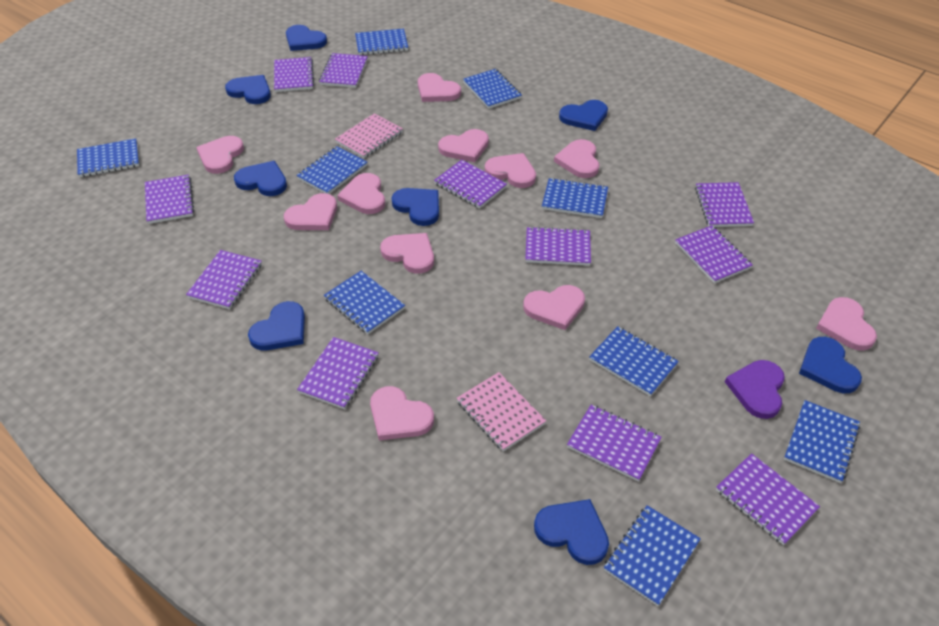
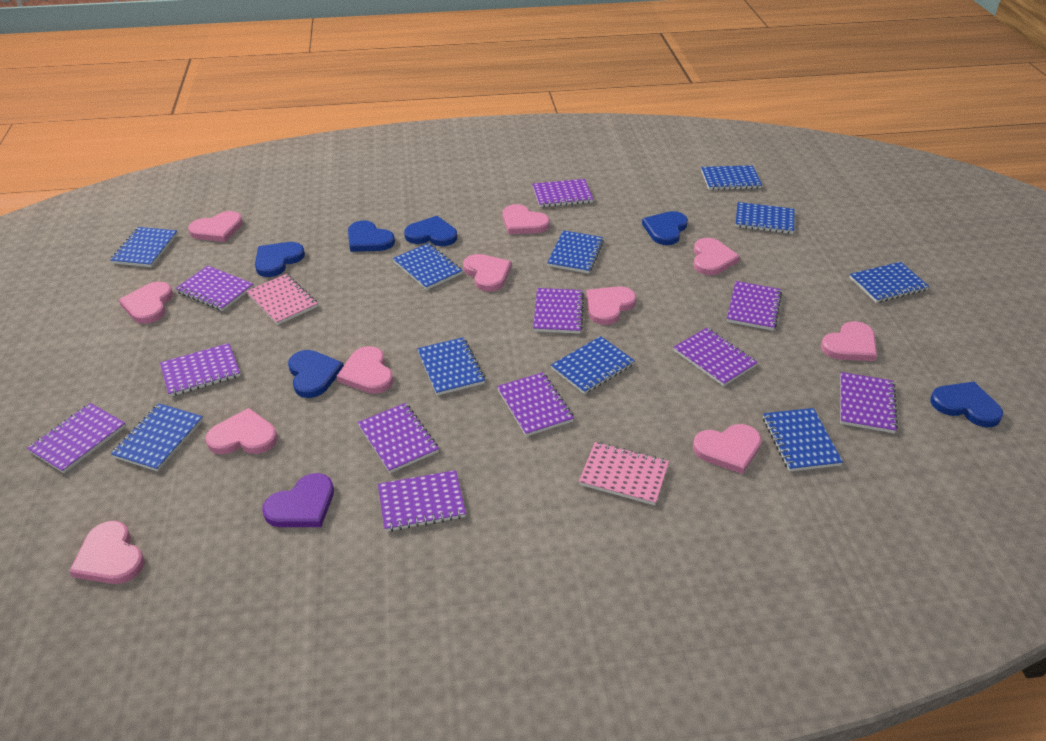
blue heart: 8 -> 6
blue notebook: 9 -> 10

